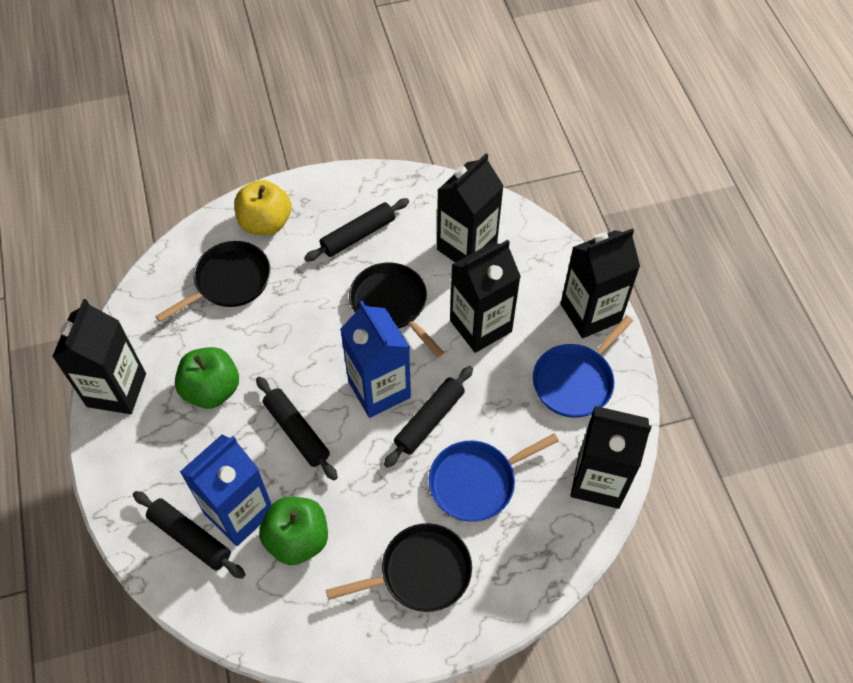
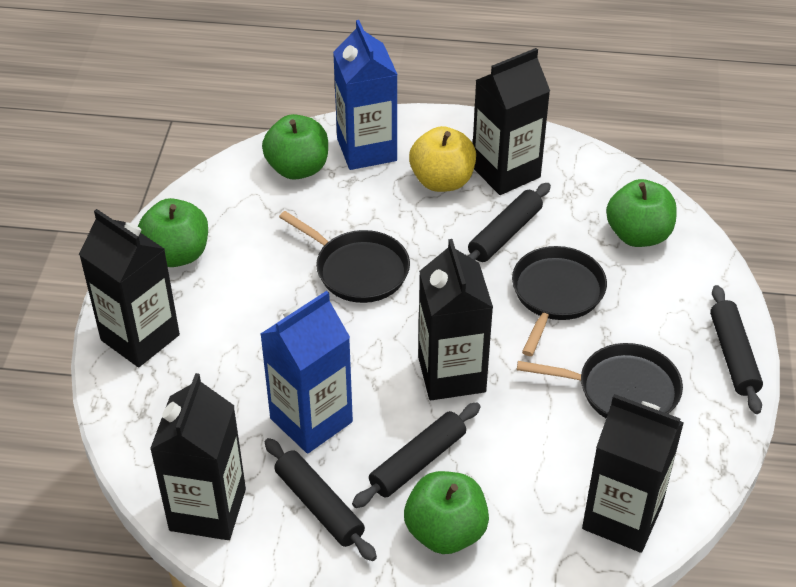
blue pan: 2 -> 0
green apple: 2 -> 4

